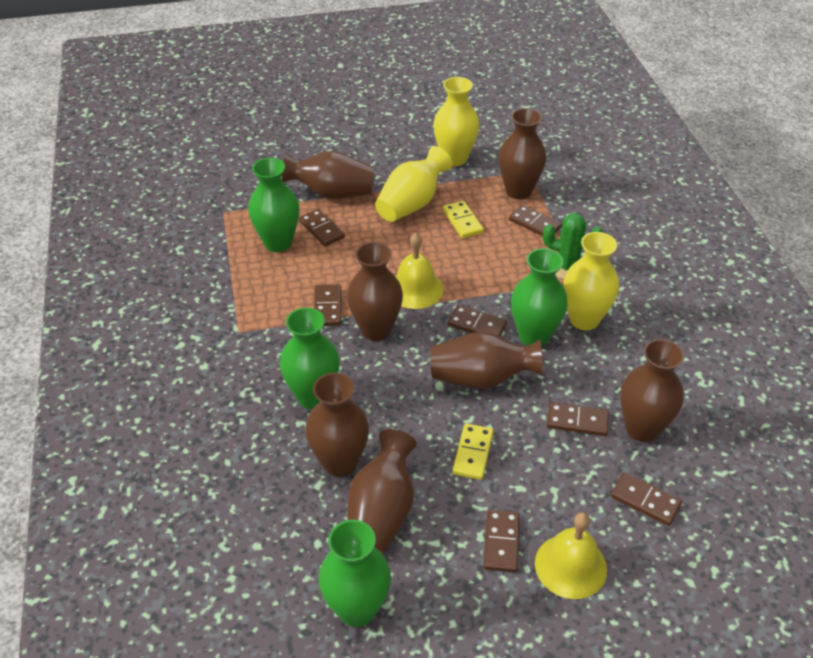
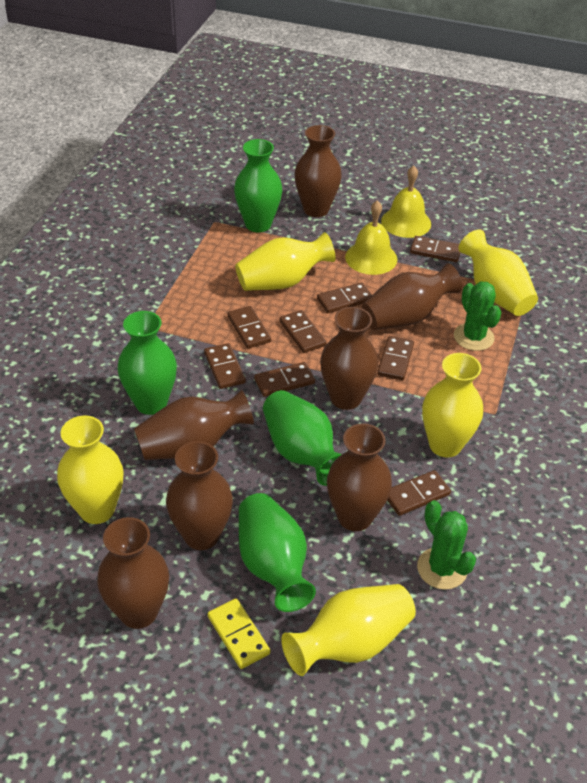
brown domino: 7 -> 8
green cactus: 1 -> 2
yellow domino: 2 -> 1
yellow vase: 3 -> 5

